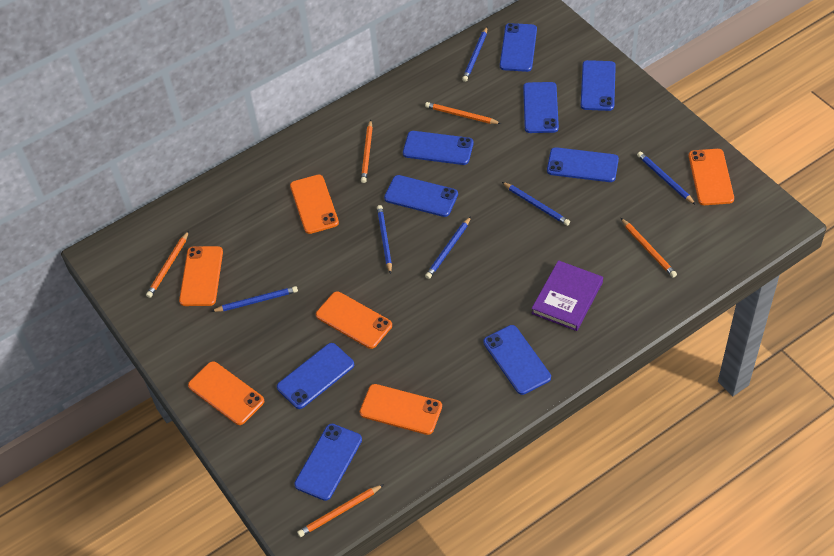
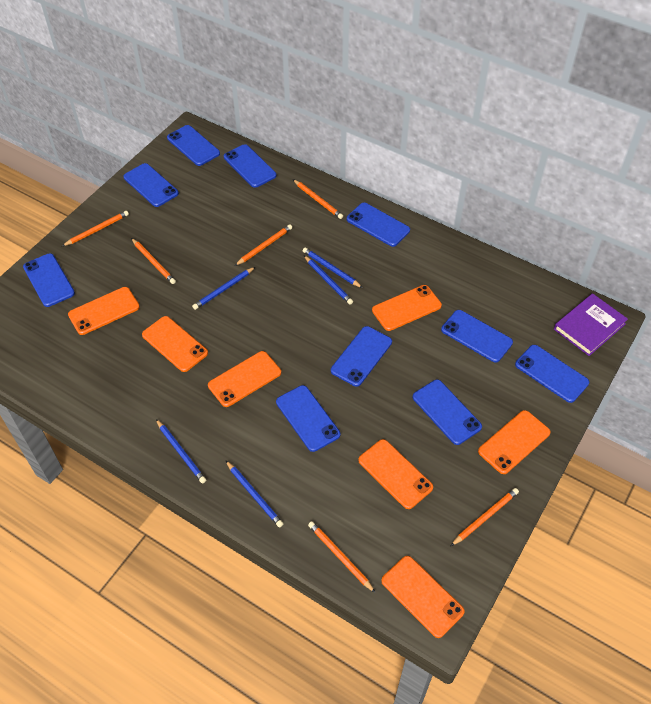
blue pencil: 6 -> 5
blue phone: 9 -> 10
orange pencil: 5 -> 6
orange phone: 6 -> 7

